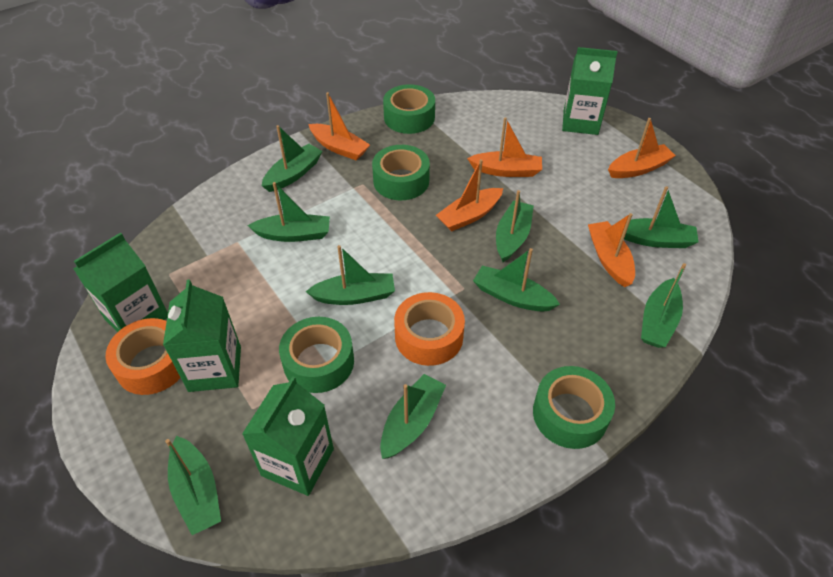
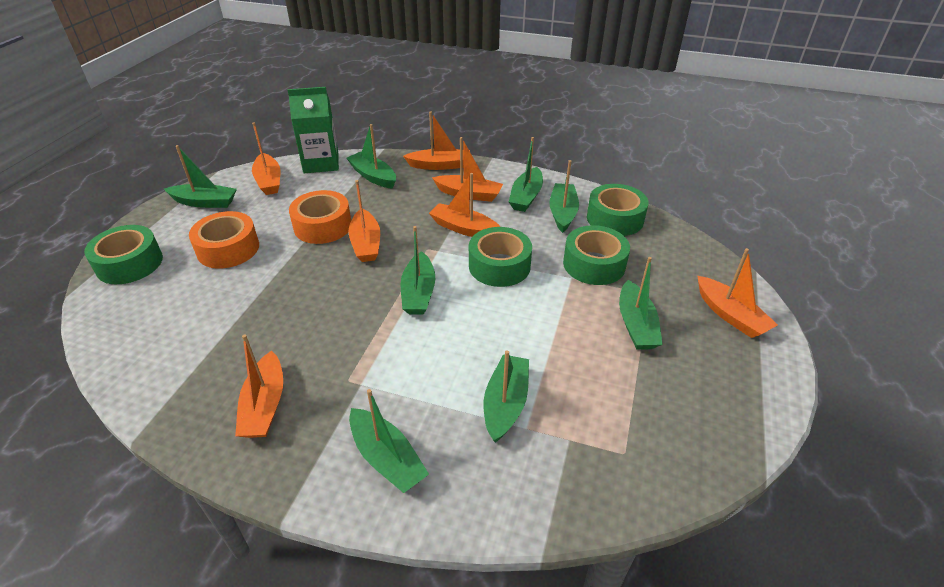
green boat: 9 -> 8
green carton: 4 -> 1
orange boat: 5 -> 7

